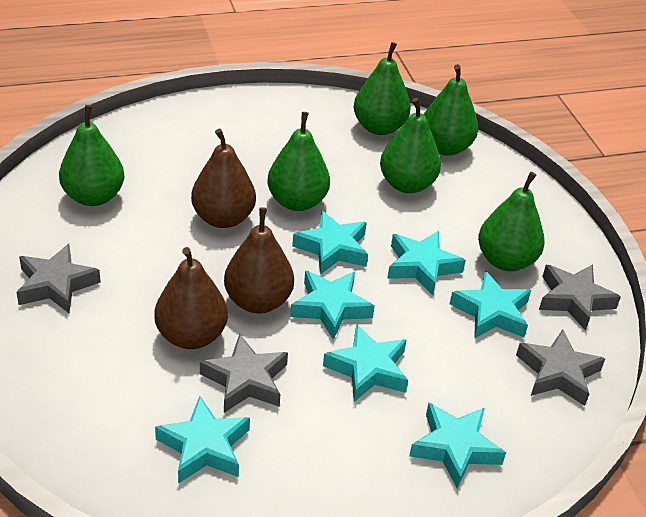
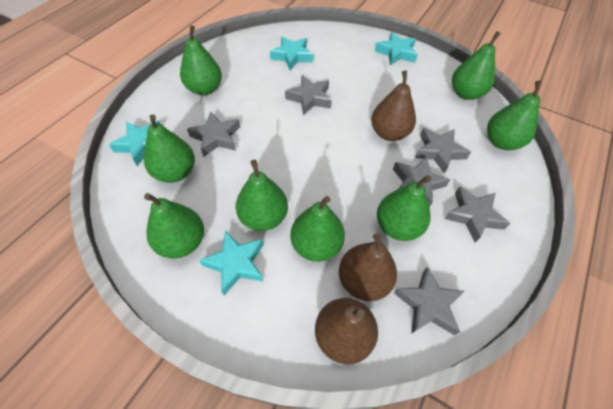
green pear: 6 -> 8
grey star: 4 -> 6
turquoise star: 7 -> 4

